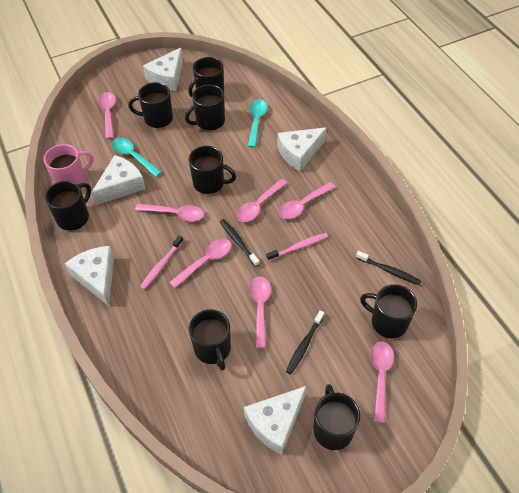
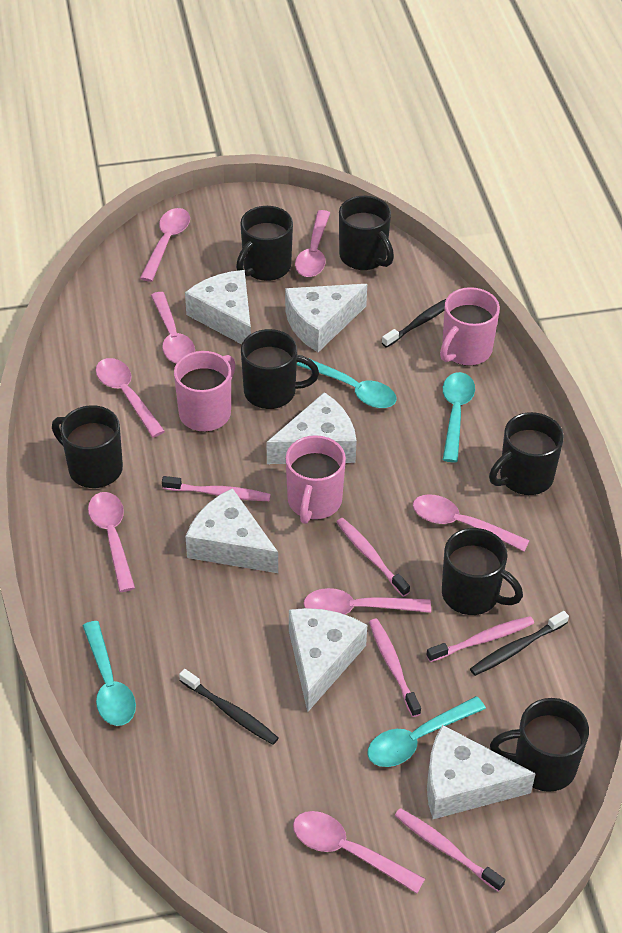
black mug: 8 -> 7
pink mug: 1 -> 3
pink spoon: 7 -> 8
pink toothbrush: 2 -> 5
turquoise spoon: 2 -> 4
white cheese: 5 -> 6

